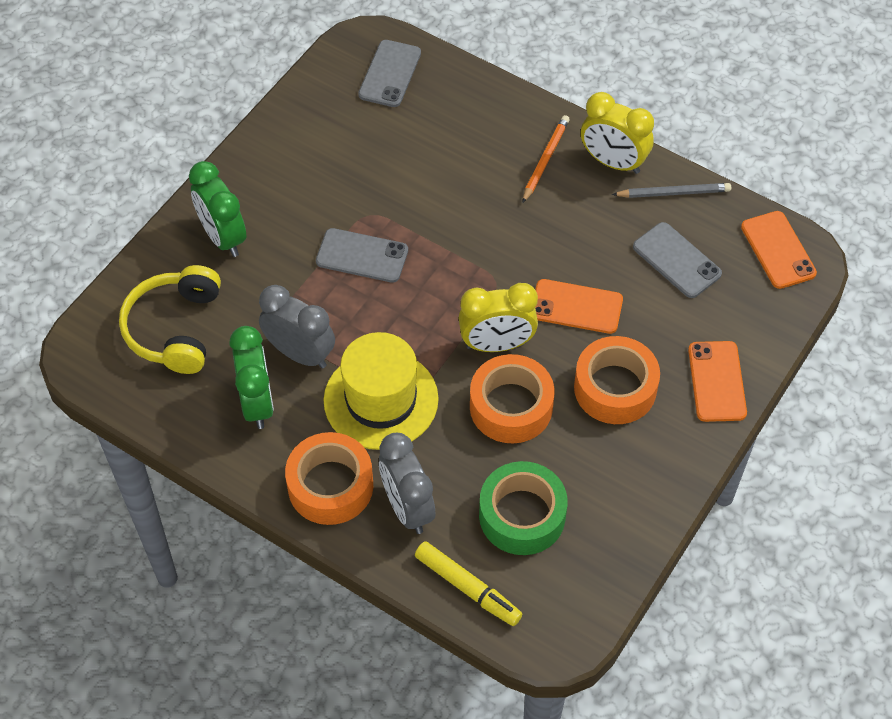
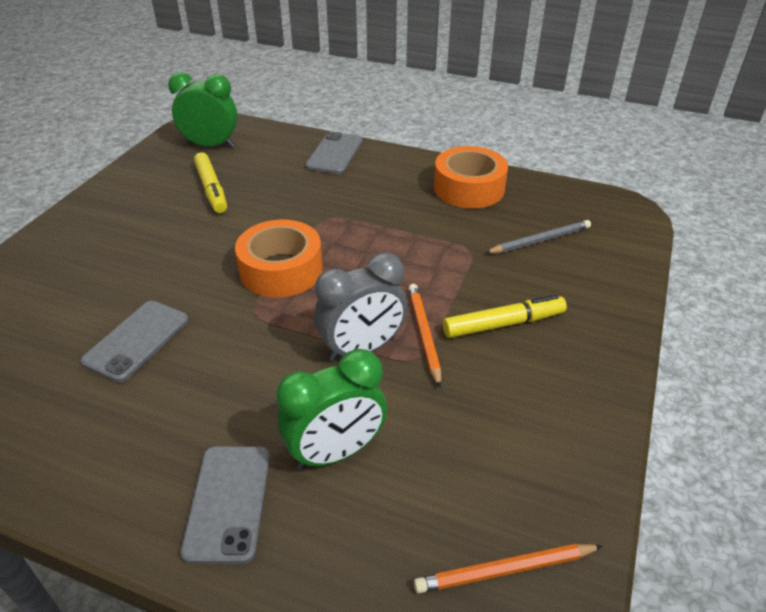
green tape: 1 -> 0
grey clock: 2 -> 1
orange pencil: 1 -> 2
orange phone: 3 -> 0
orange tape: 3 -> 2
yellow clock: 2 -> 0
yellow hat: 1 -> 0
yellow headphones: 1 -> 0
yellow marker: 1 -> 2

